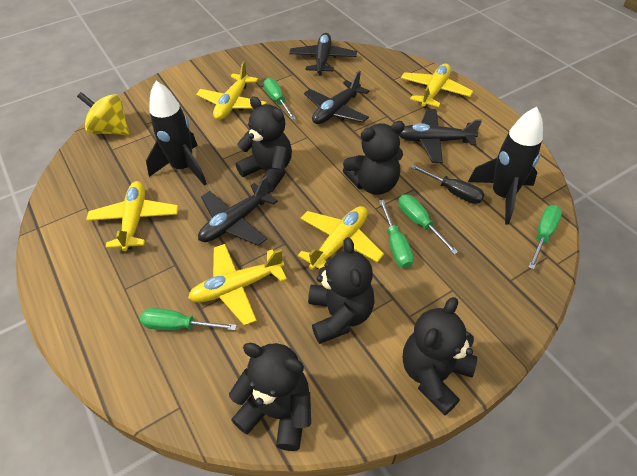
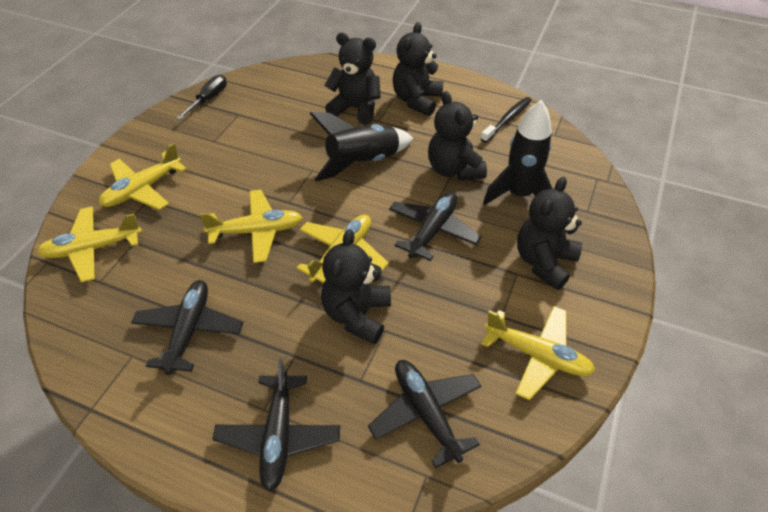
black toothbrush: 0 -> 1
green screwdriver: 5 -> 0
yellow spinning top: 1 -> 0

